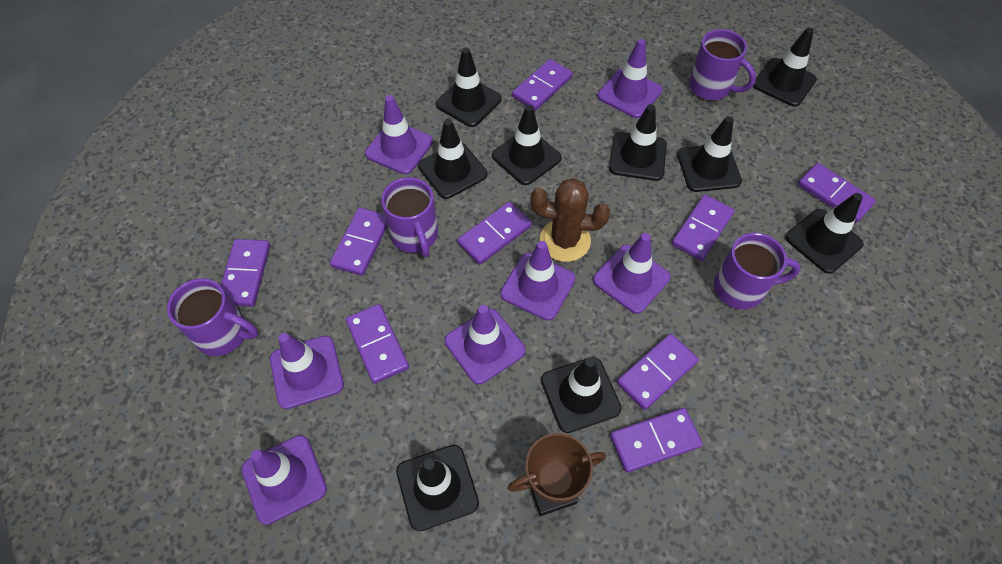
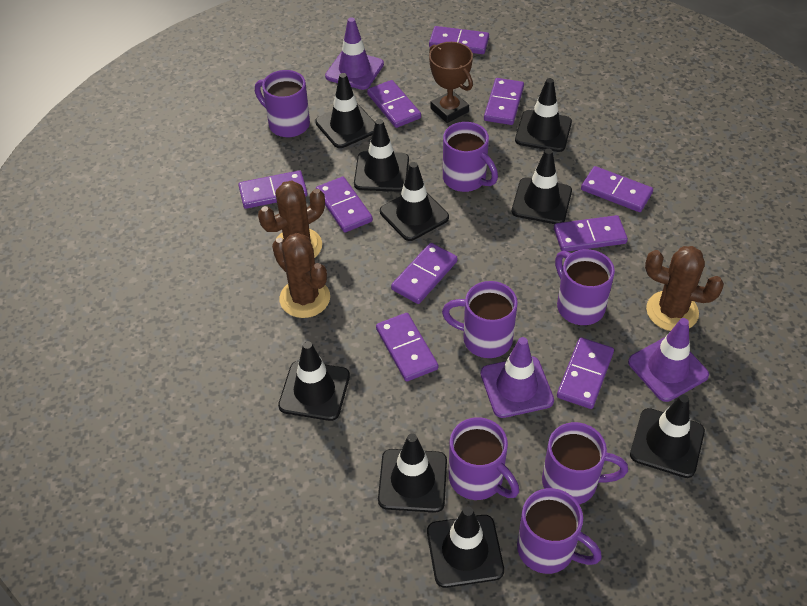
brown cactus: 1 -> 3
purple domino: 9 -> 10
purple mug: 4 -> 7
purple traffic cone: 7 -> 3

